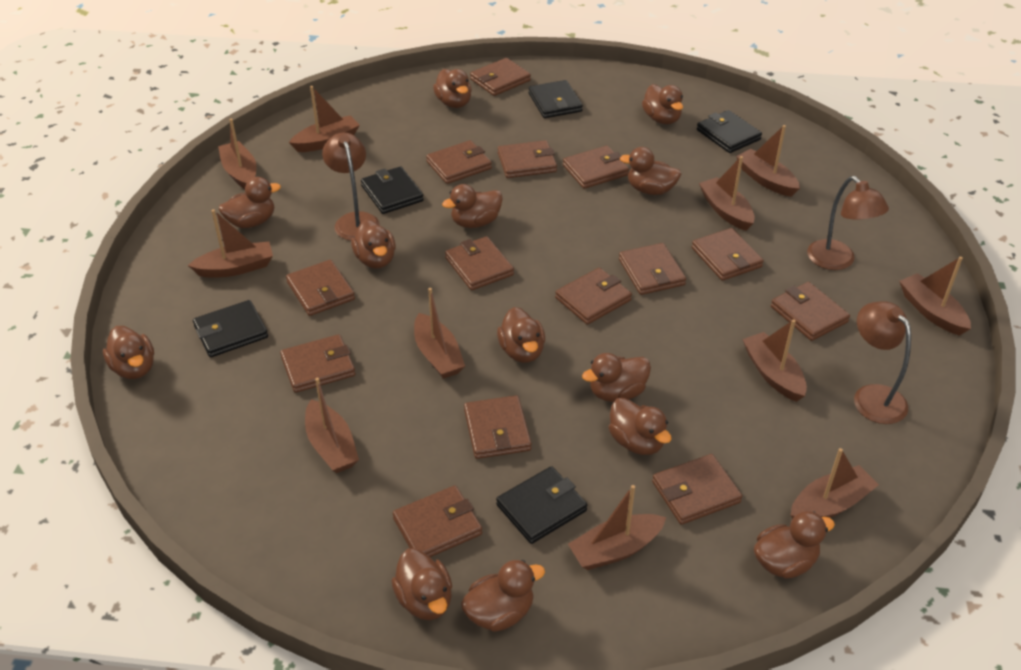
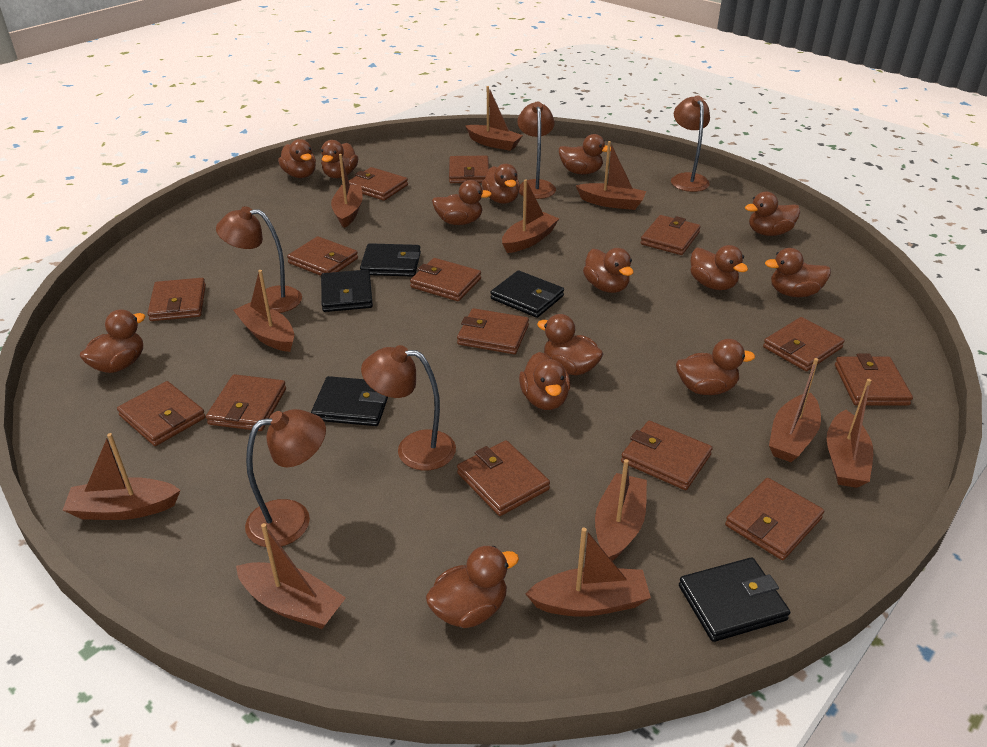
brown duck: 13 -> 14
brown lamp: 3 -> 5

